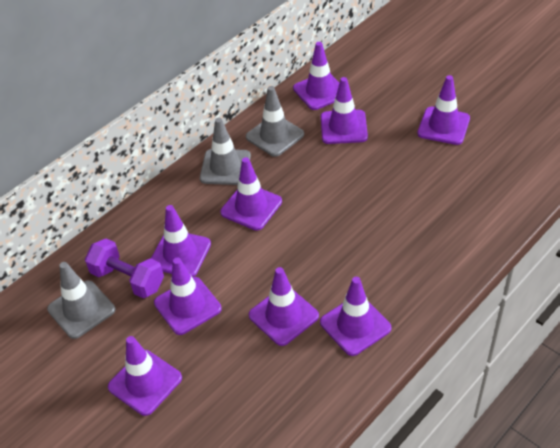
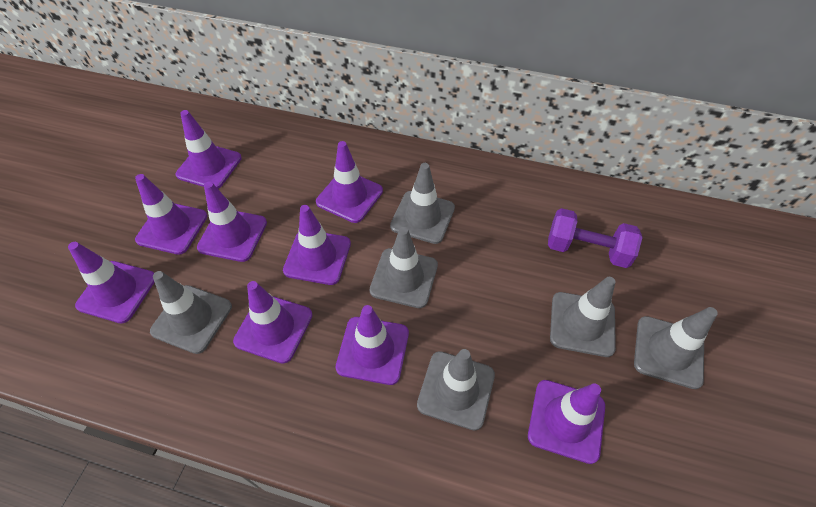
grey traffic cone: 3 -> 6

